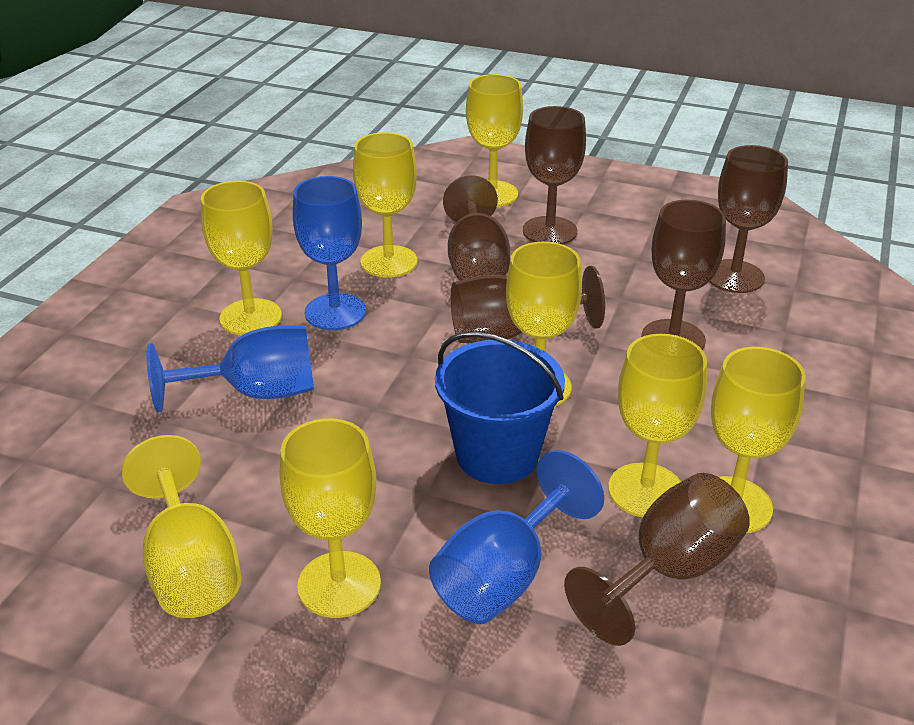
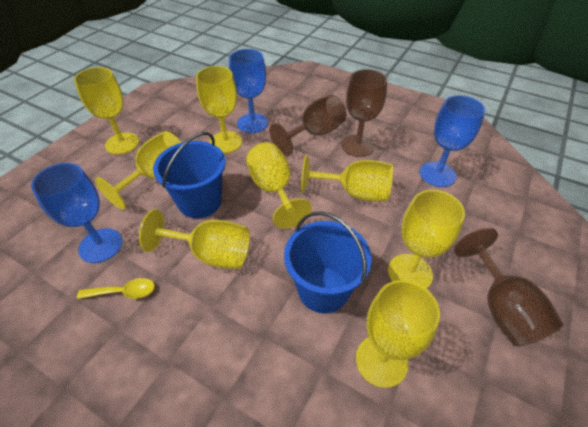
blue bucket: 1 -> 2
brown goblet: 6 -> 3
yellow spoon: 0 -> 1

